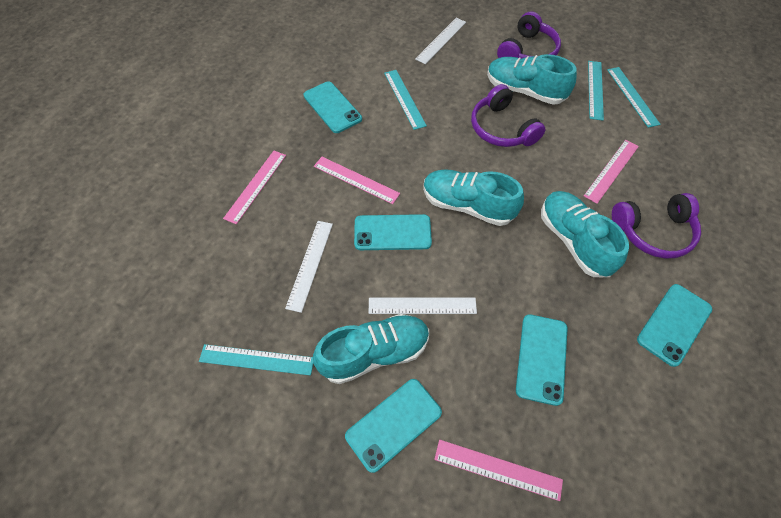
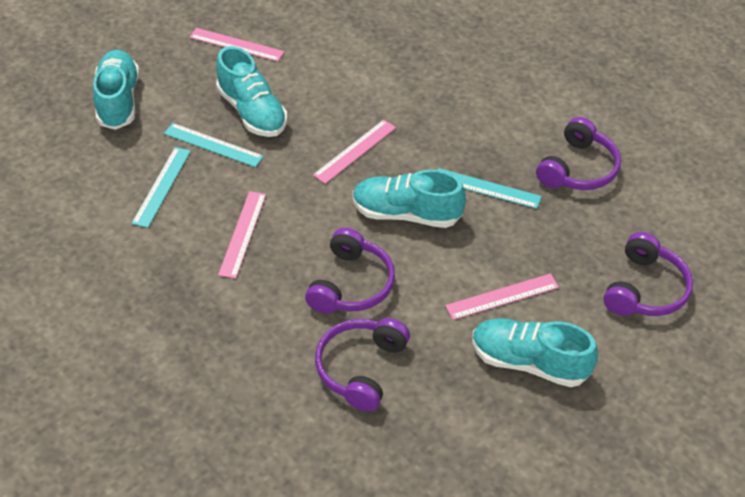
purple headphones: 3 -> 4
turquoise phone: 5 -> 0
turquoise ruler: 4 -> 3
white ruler: 3 -> 0

